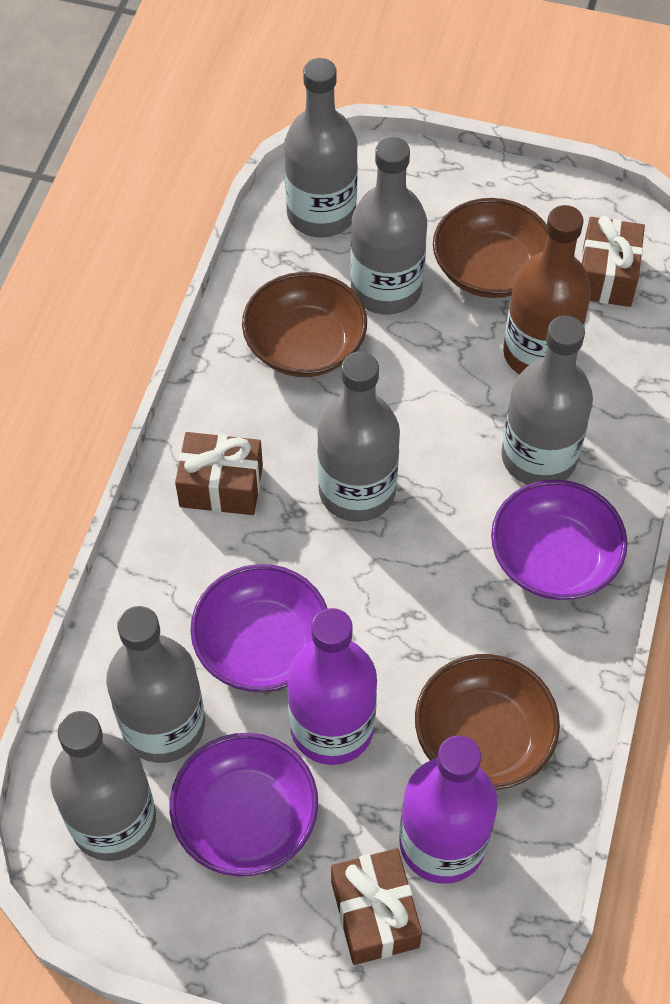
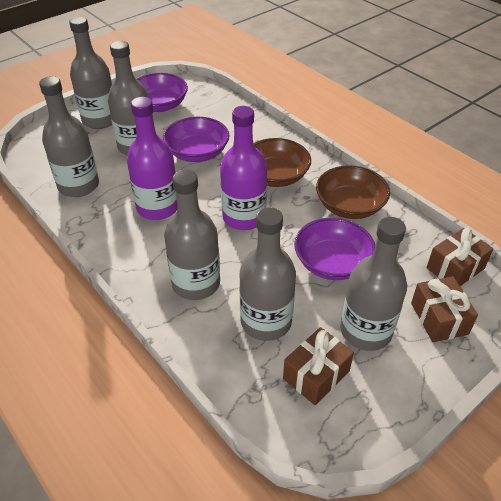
brown bottle: 1 -> 0
brown bowl: 3 -> 2

